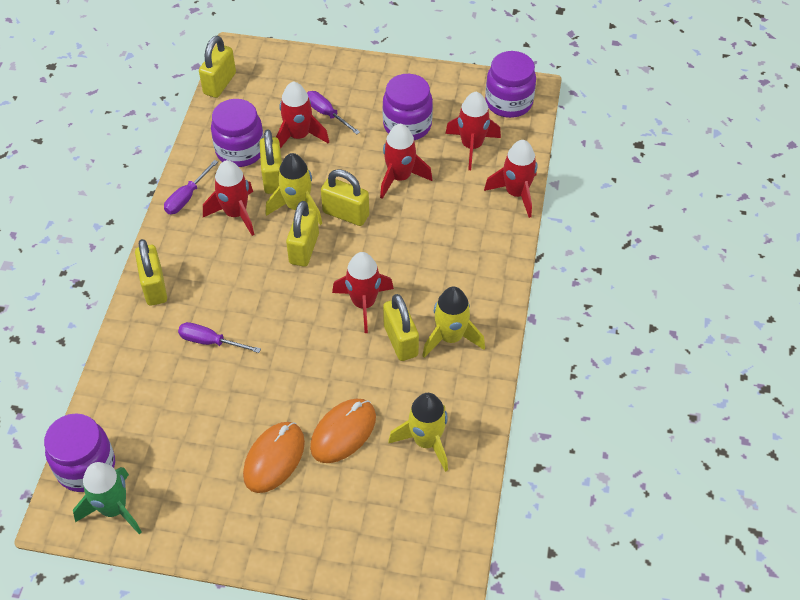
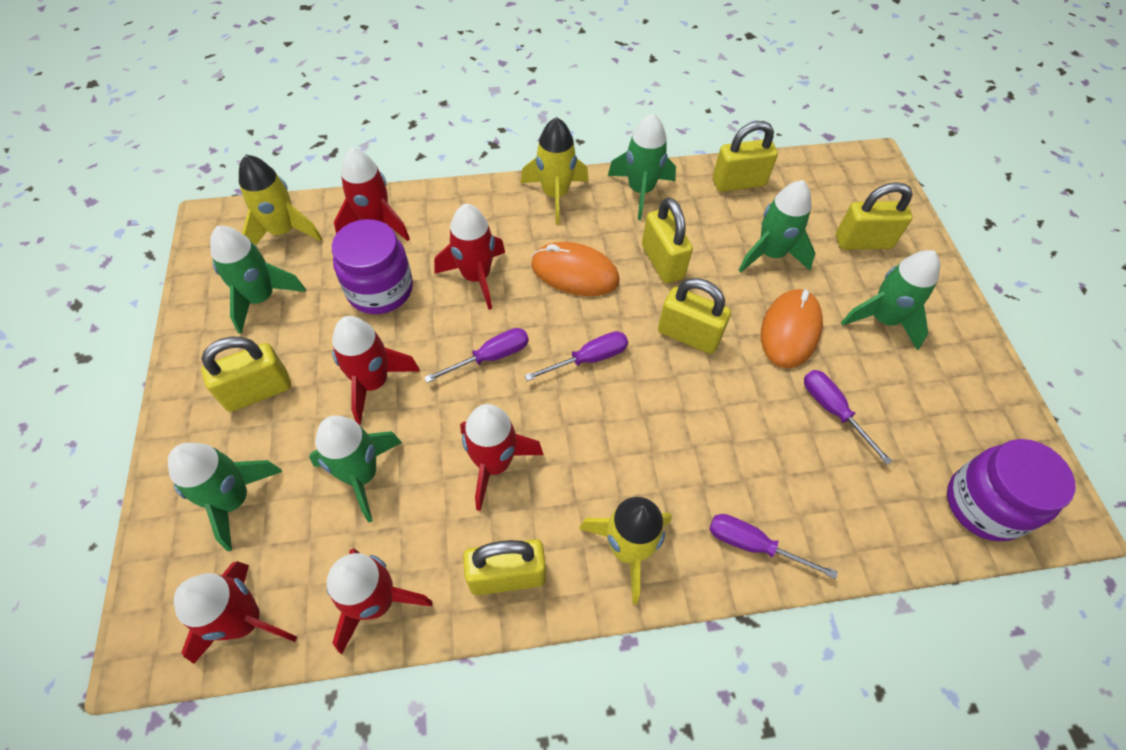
green rocket: 1 -> 6
purple jar: 4 -> 2
purple screwdriver: 3 -> 4

